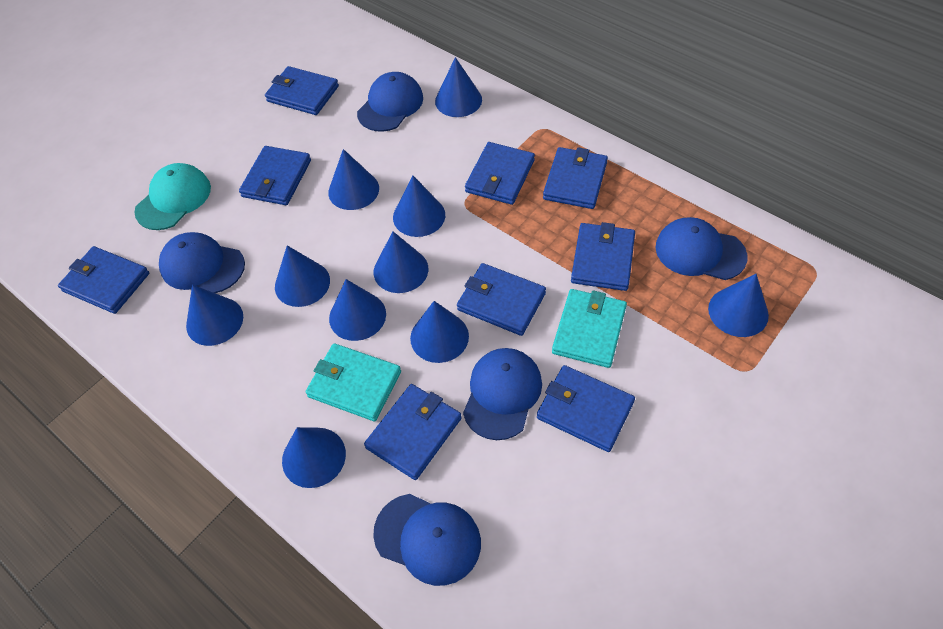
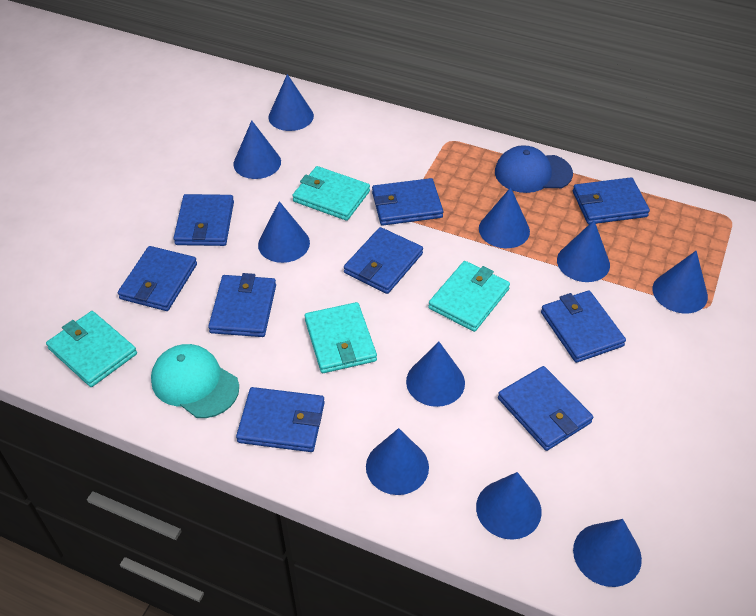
blue cap: 5 -> 1
turquoise wallet: 2 -> 4

